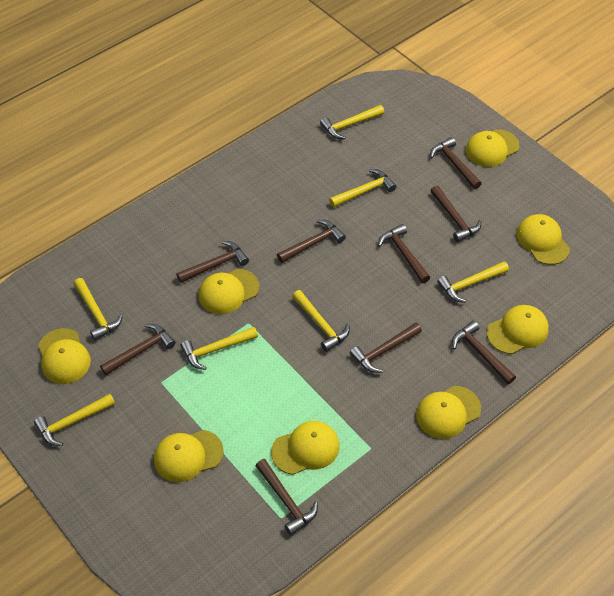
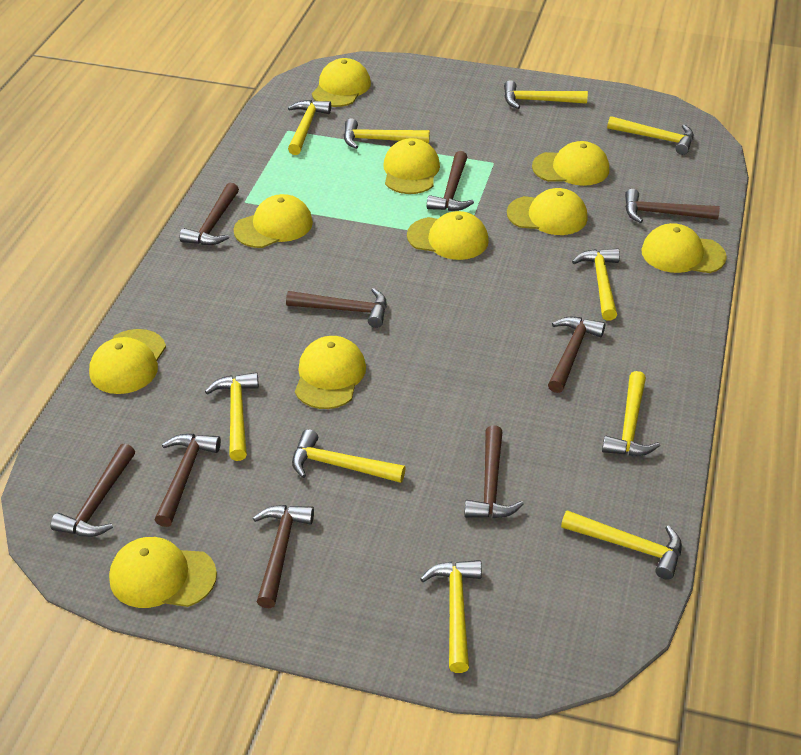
yellow cap: 8 -> 10
yellow hammer: 7 -> 10

